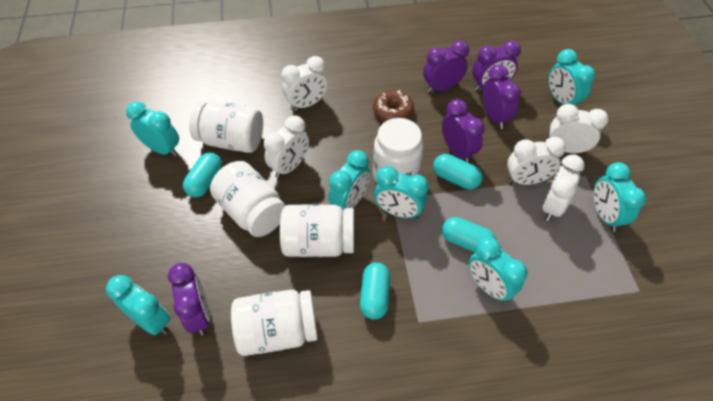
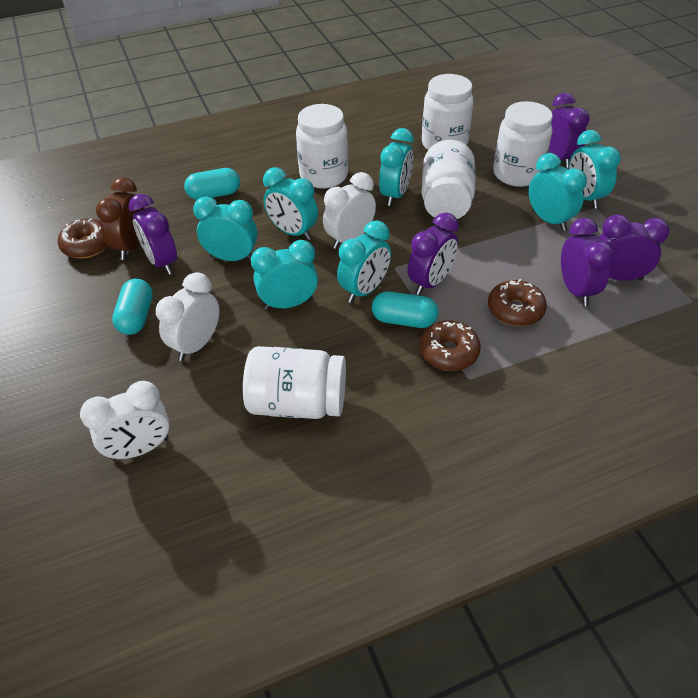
brown clock: 0 -> 1
brown donut: 1 -> 3
turquoise capsule: 4 -> 3
white clock: 5 -> 3

